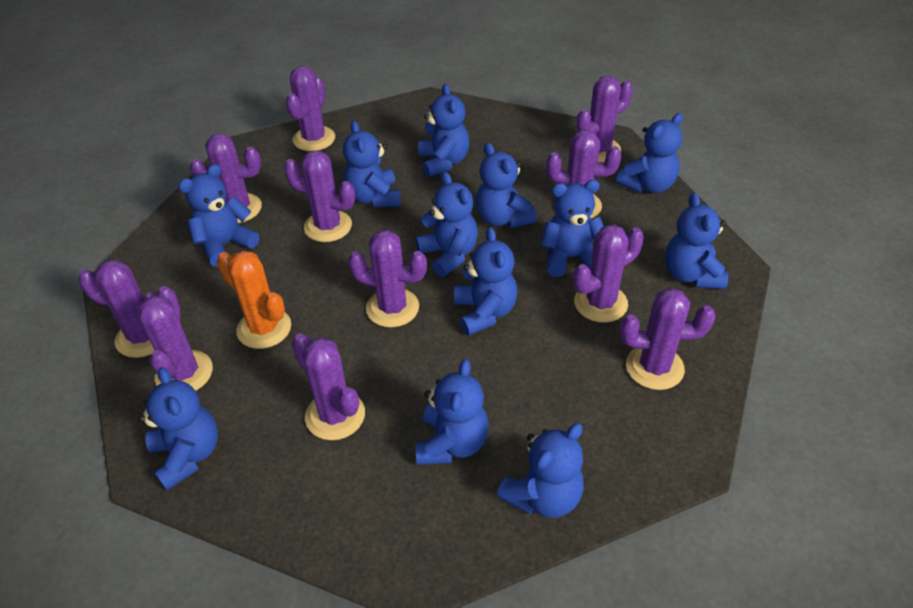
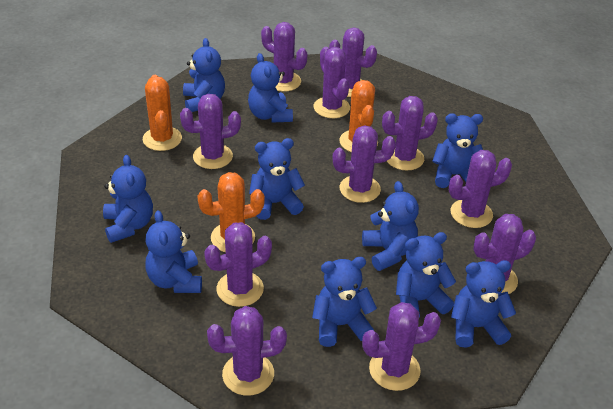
blue teddy bear: 12 -> 10
orange cactus: 1 -> 3

